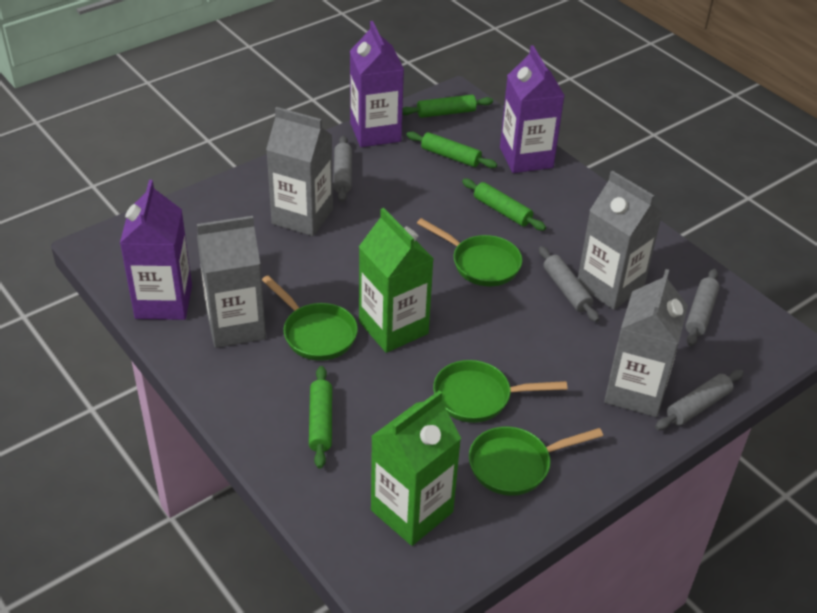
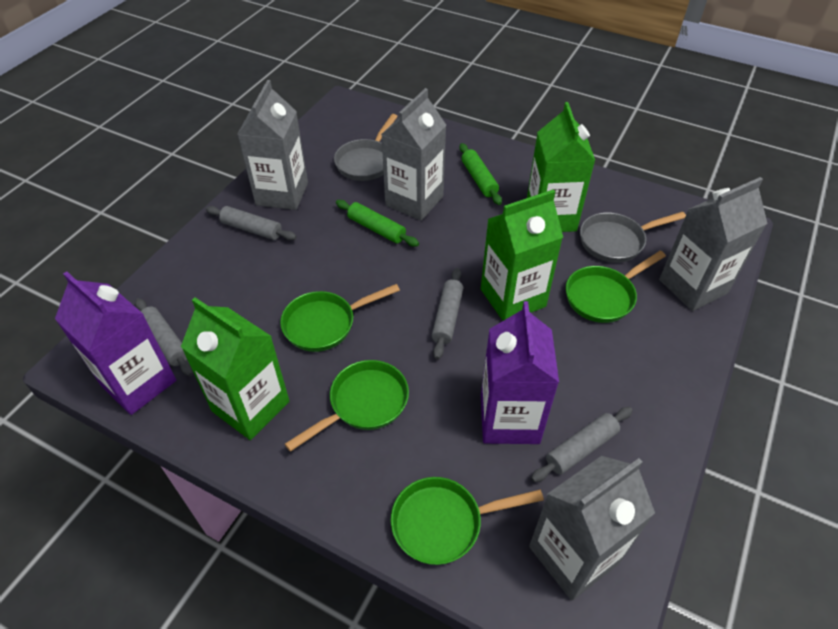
green carton: 2 -> 3
green rolling pin: 4 -> 2
grey pan: 0 -> 2
purple carton: 3 -> 2

